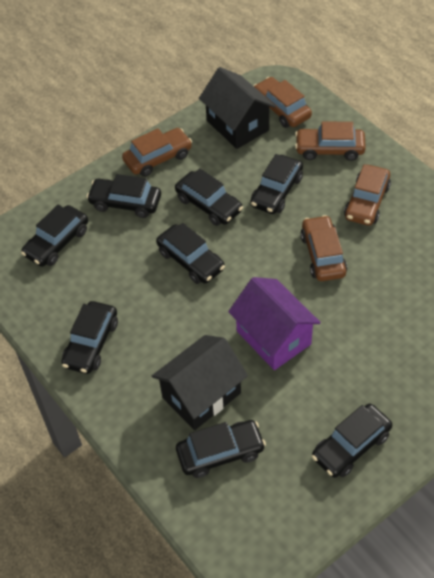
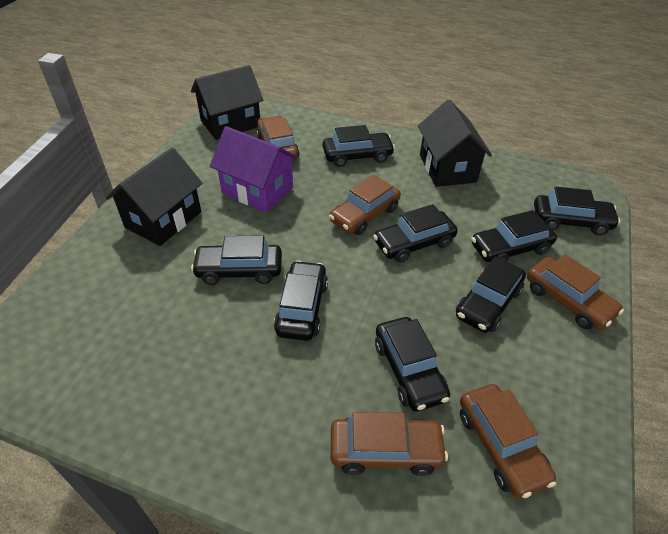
black house: 2 -> 3

